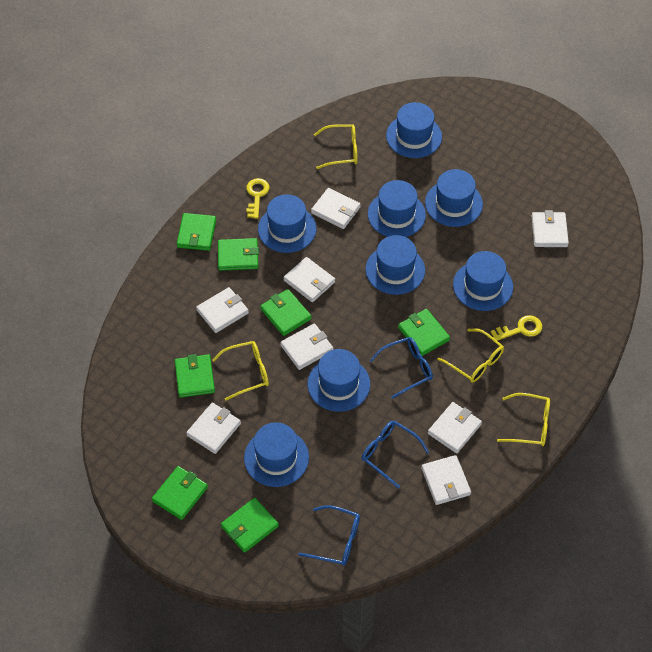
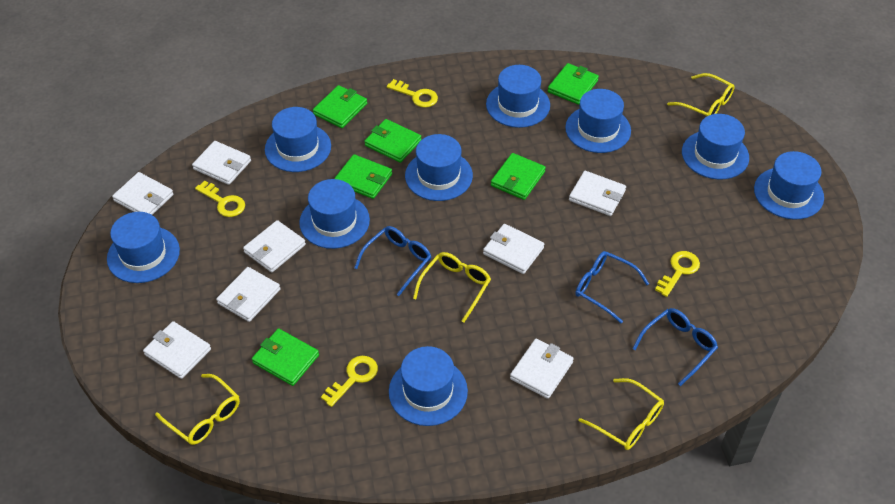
blue hat: 8 -> 9
green wallet: 7 -> 6
yellow key: 2 -> 4

